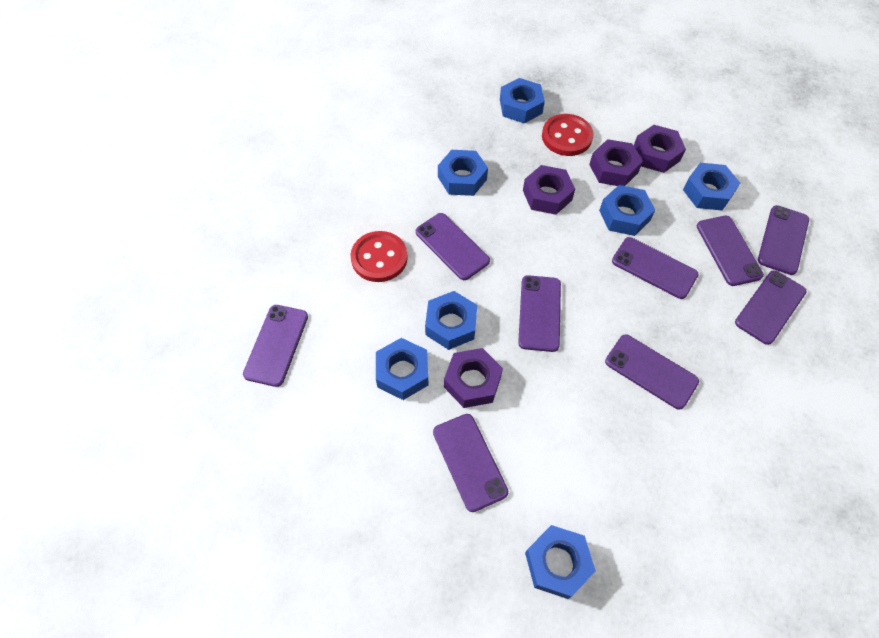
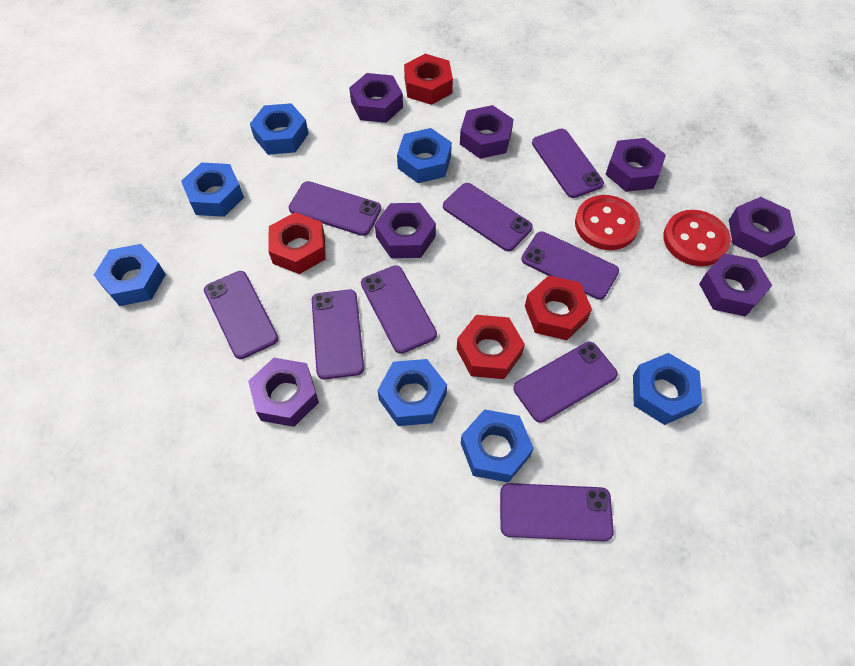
purple nut: 4 -> 7
red nut: 0 -> 4

